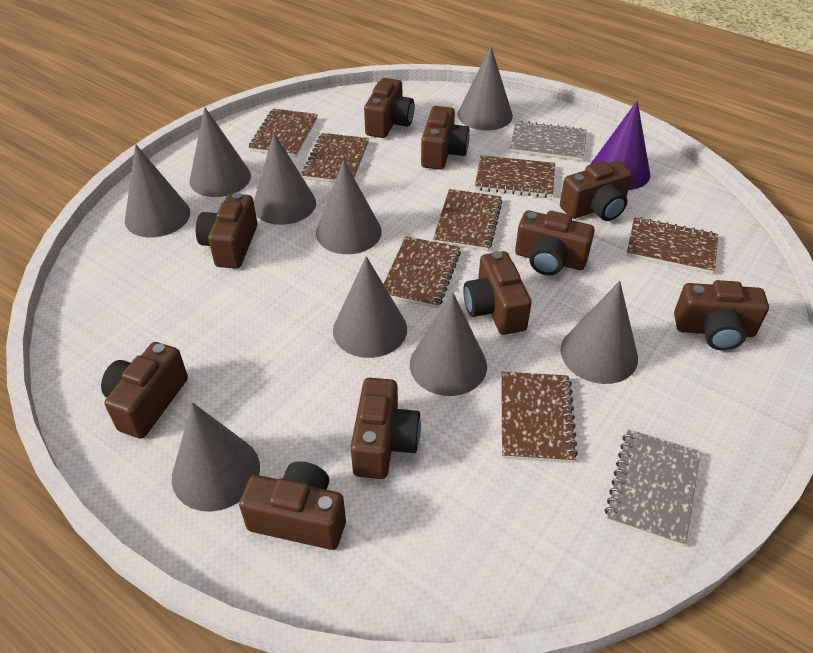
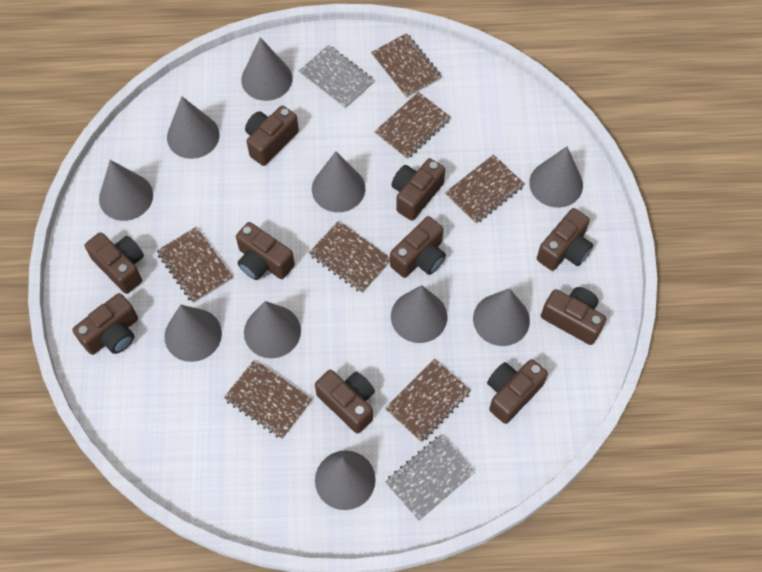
grey cone: 9 -> 10
purple cone: 1 -> 0

